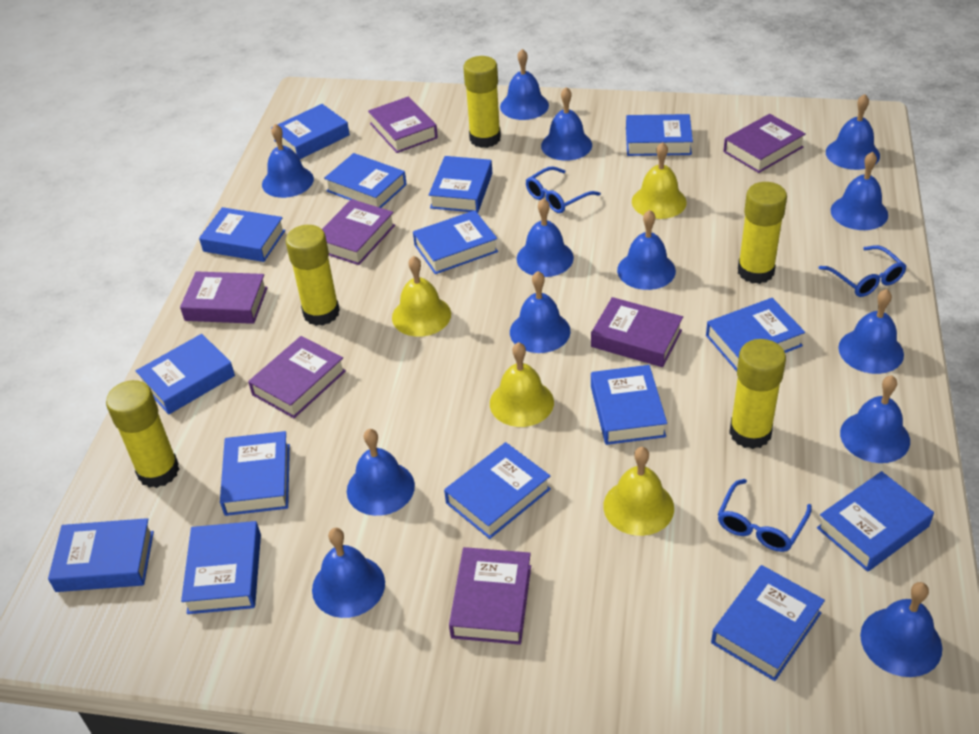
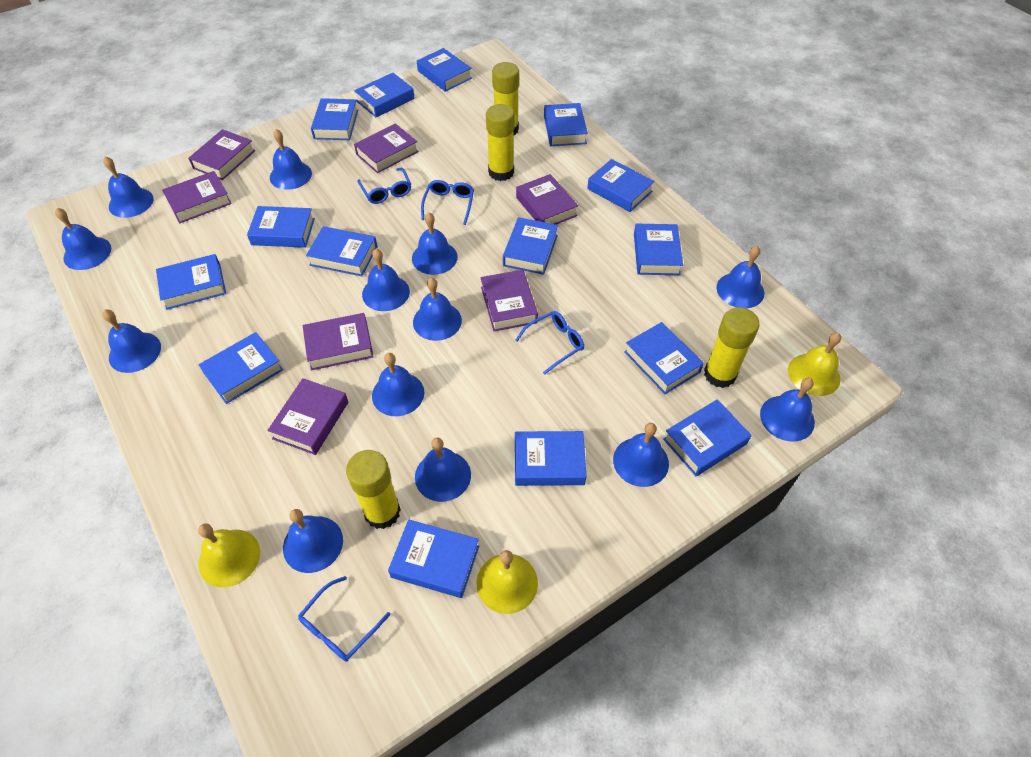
blue glasses: 3 -> 4
yellow bell: 4 -> 3
yellow glue stick: 5 -> 4

